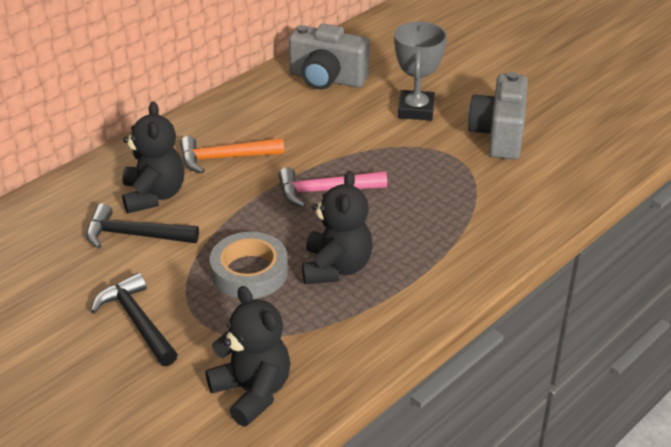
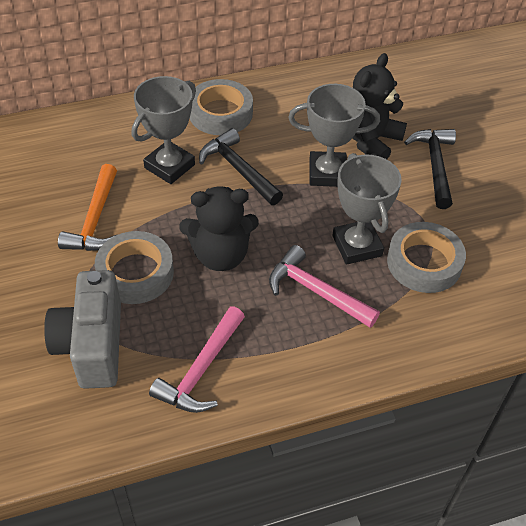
black teddy bear: 3 -> 2
grey camera: 2 -> 1
grey tape: 1 -> 3
grey trophy: 1 -> 3
pink hammer: 1 -> 2

